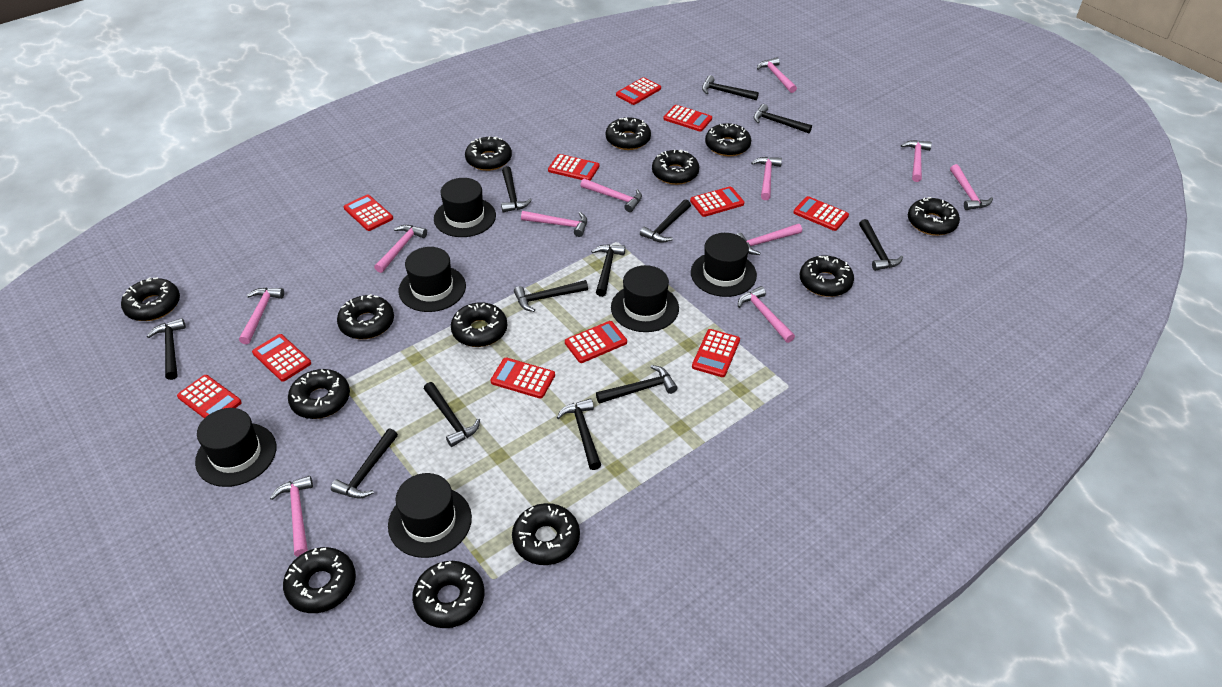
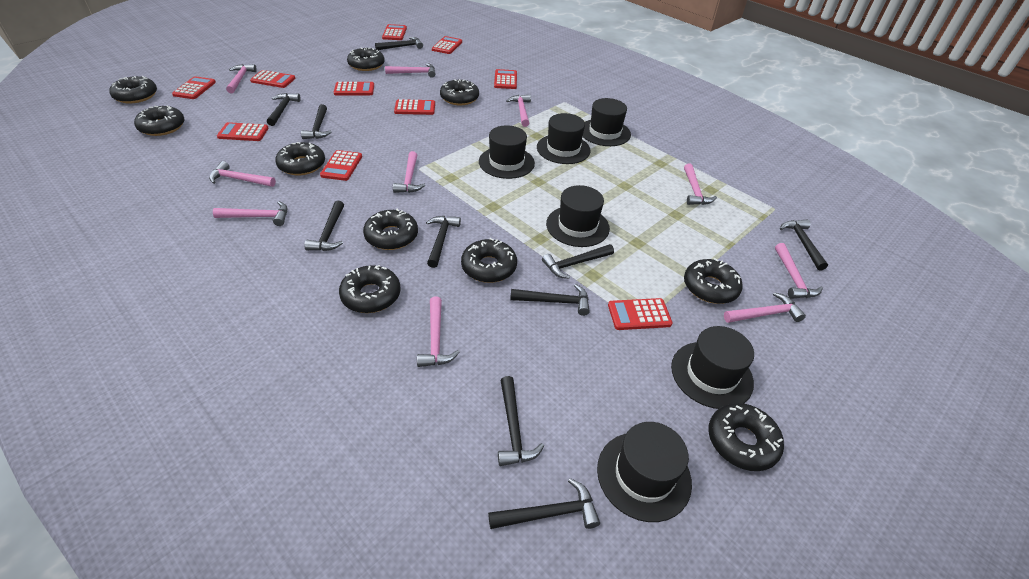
black donut: 13 -> 10
black hammer: 12 -> 10
pink hammer: 11 -> 10
red calculator: 11 -> 10

